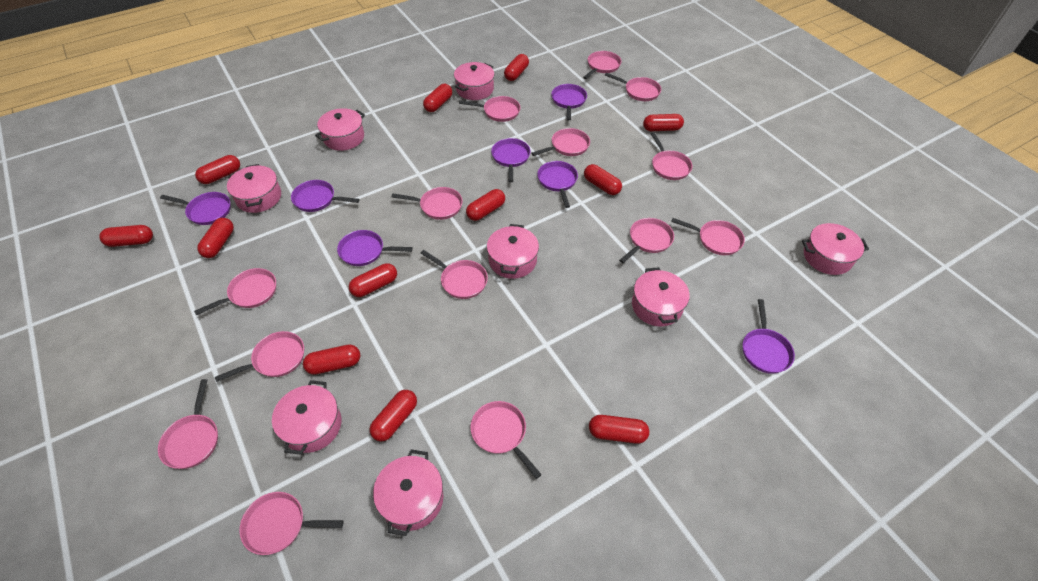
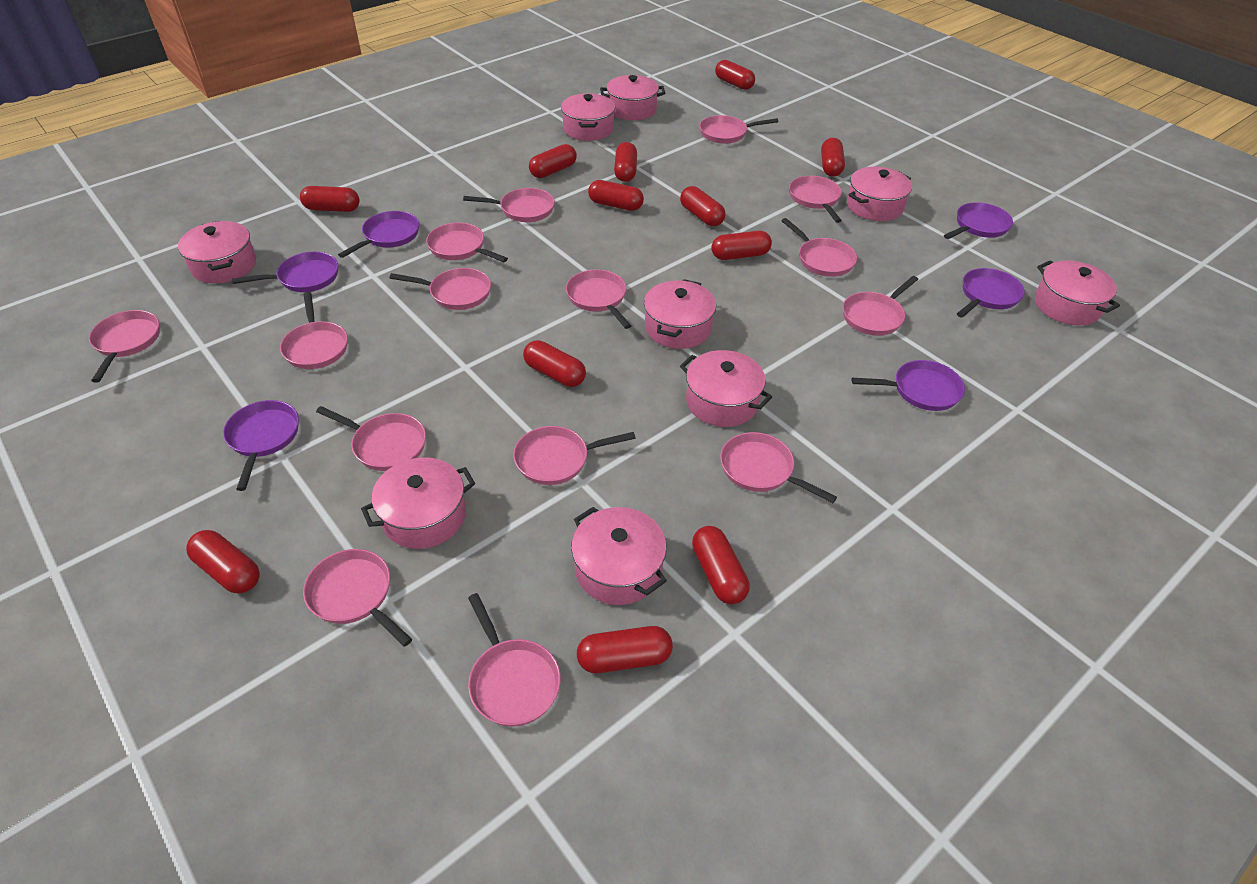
pink pan: 14 -> 15
pink pot: 8 -> 9
purple pan: 7 -> 6

